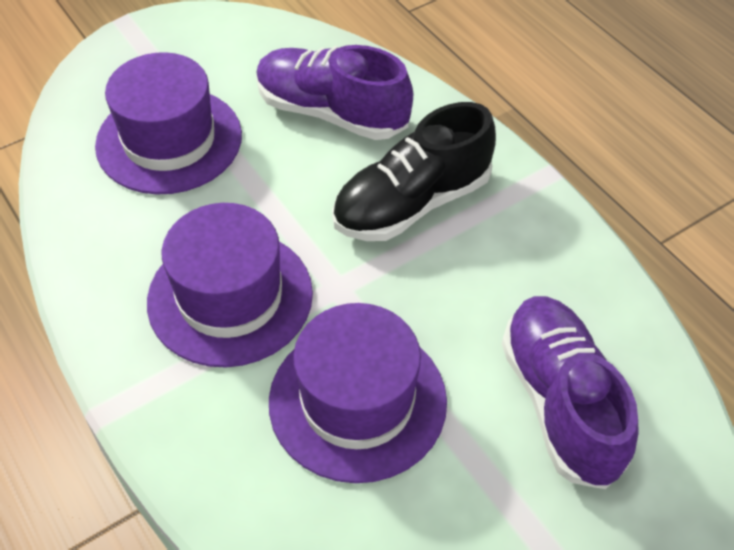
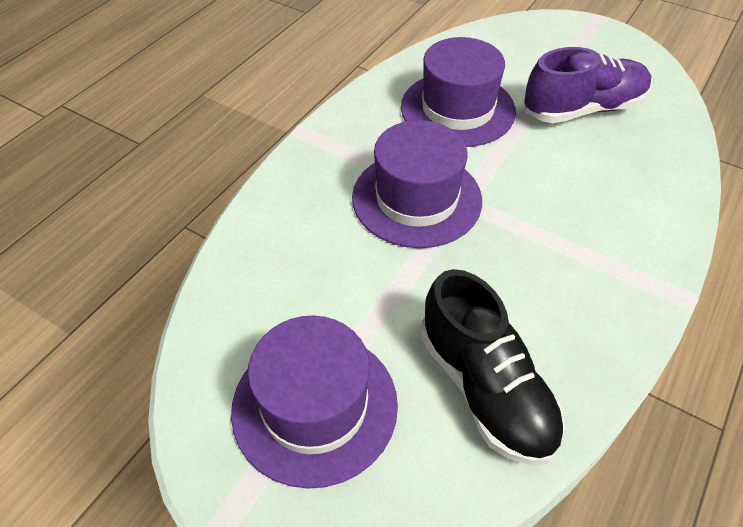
purple shoe: 2 -> 1

